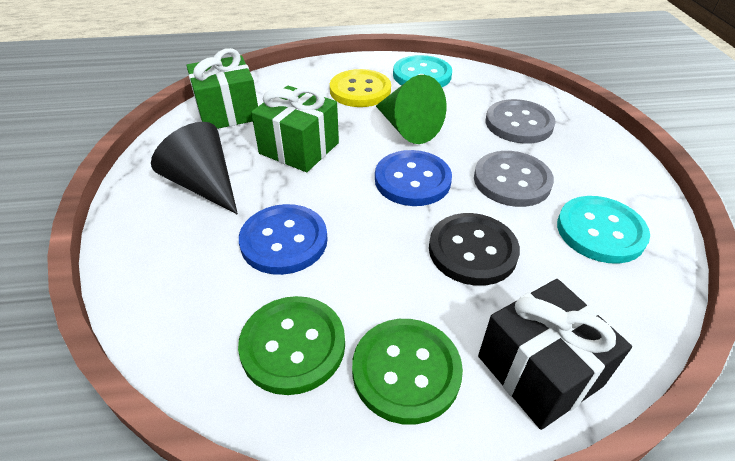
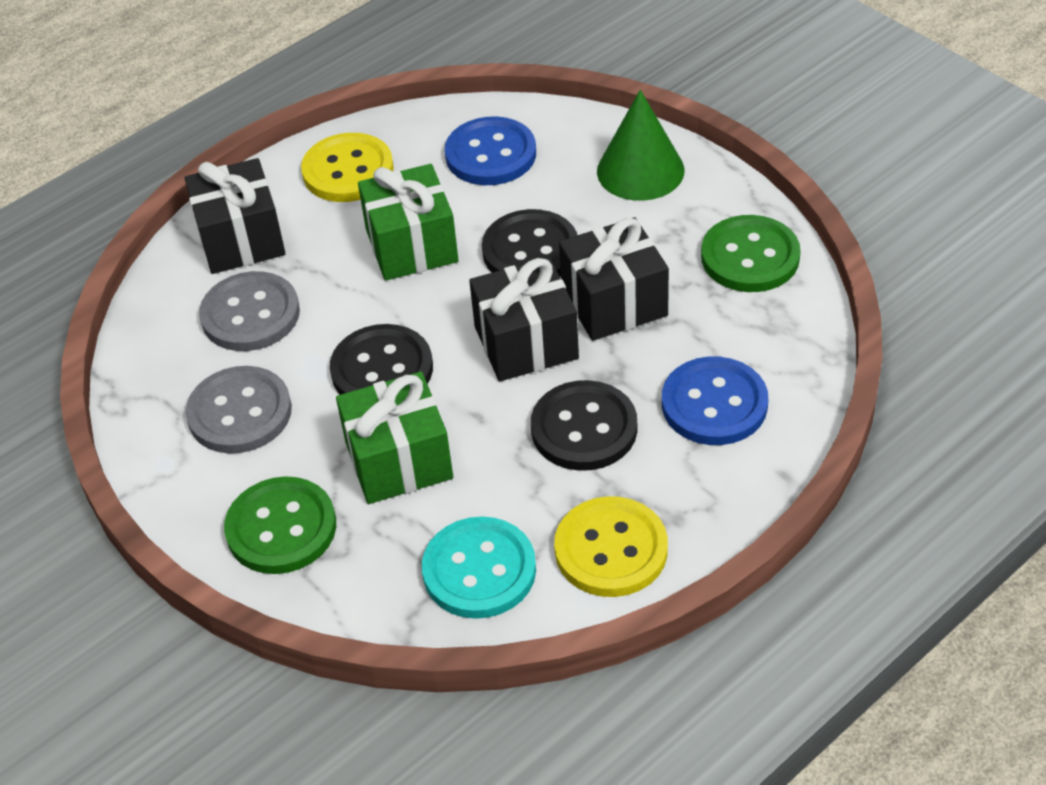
black button: 1 -> 3
black cone: 1 -> 0
black gift: 1 -> 3
turquoise button: 2 -> 1
yellow button: 1 -> 2

